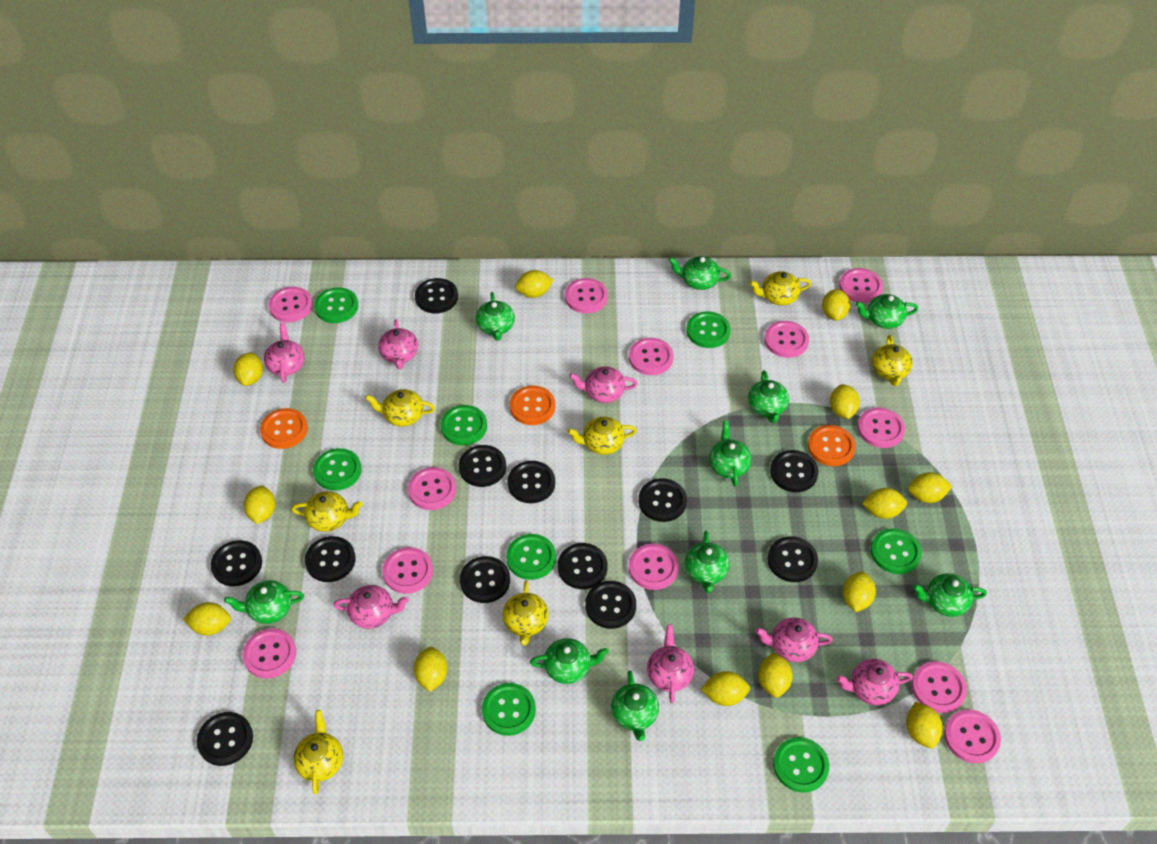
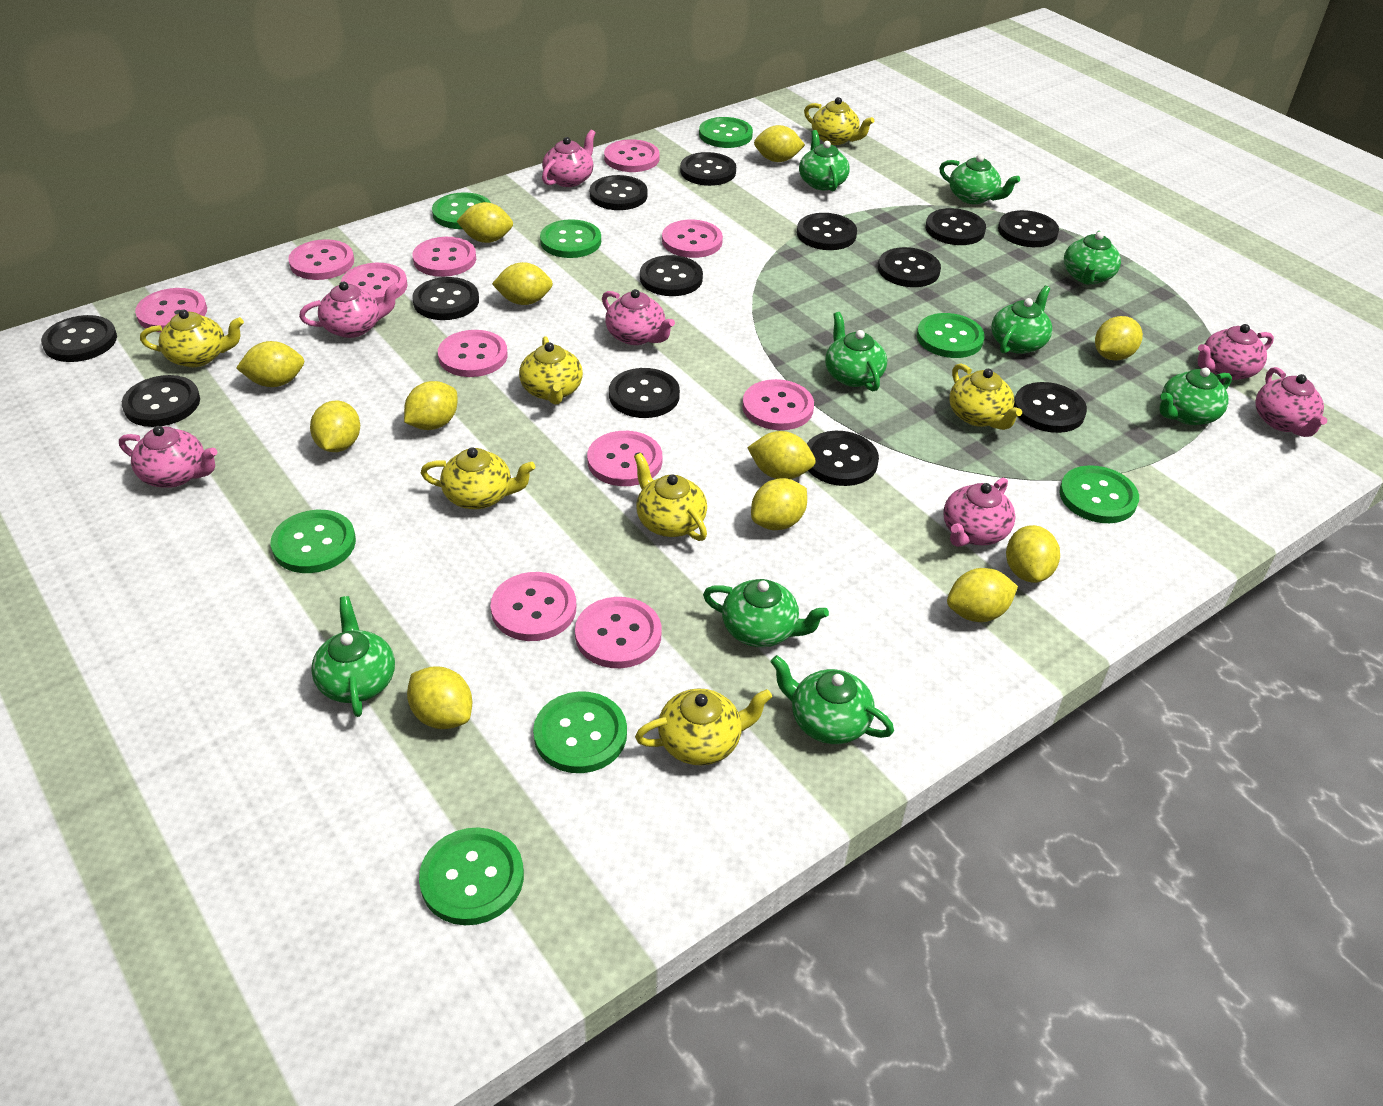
black button: 12 -> 13
green teapot: 10 -> 9
orange button: 3 -> 0
pink button: 12 -> 11
yellow lemon: 13 -> 12

